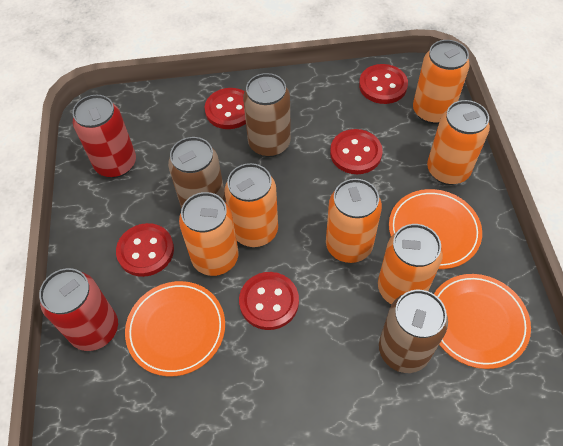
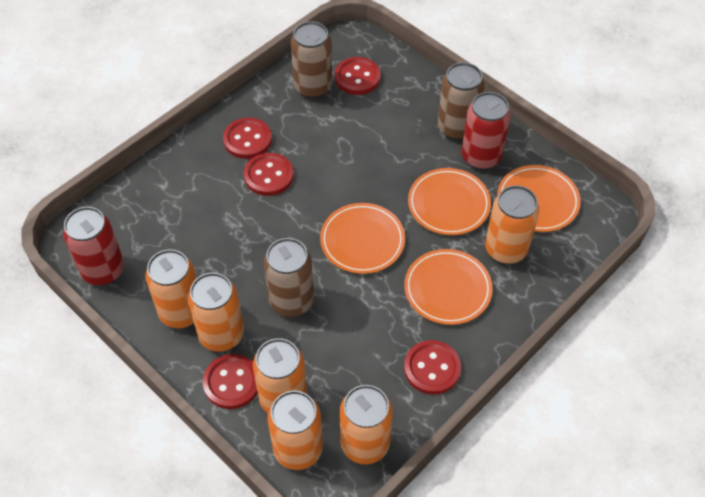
orange plate: 3 -> 4

